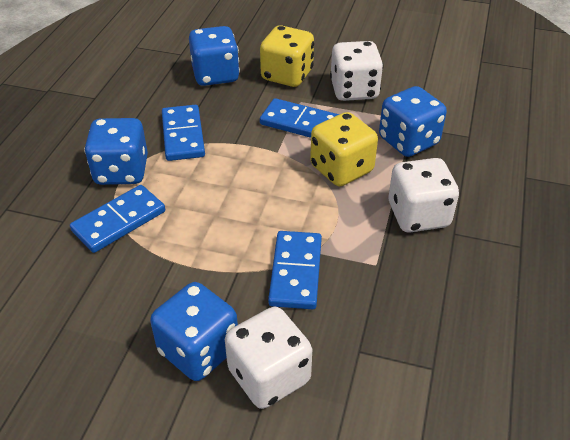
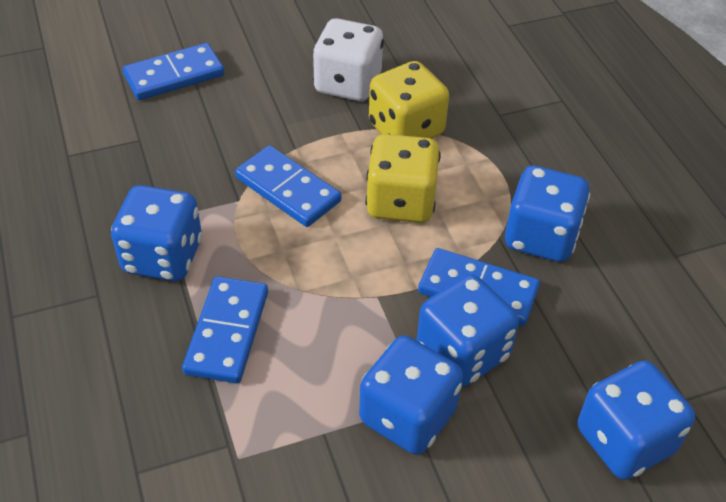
blue dice: 4 -> 5
white dice: 3 -> 1

